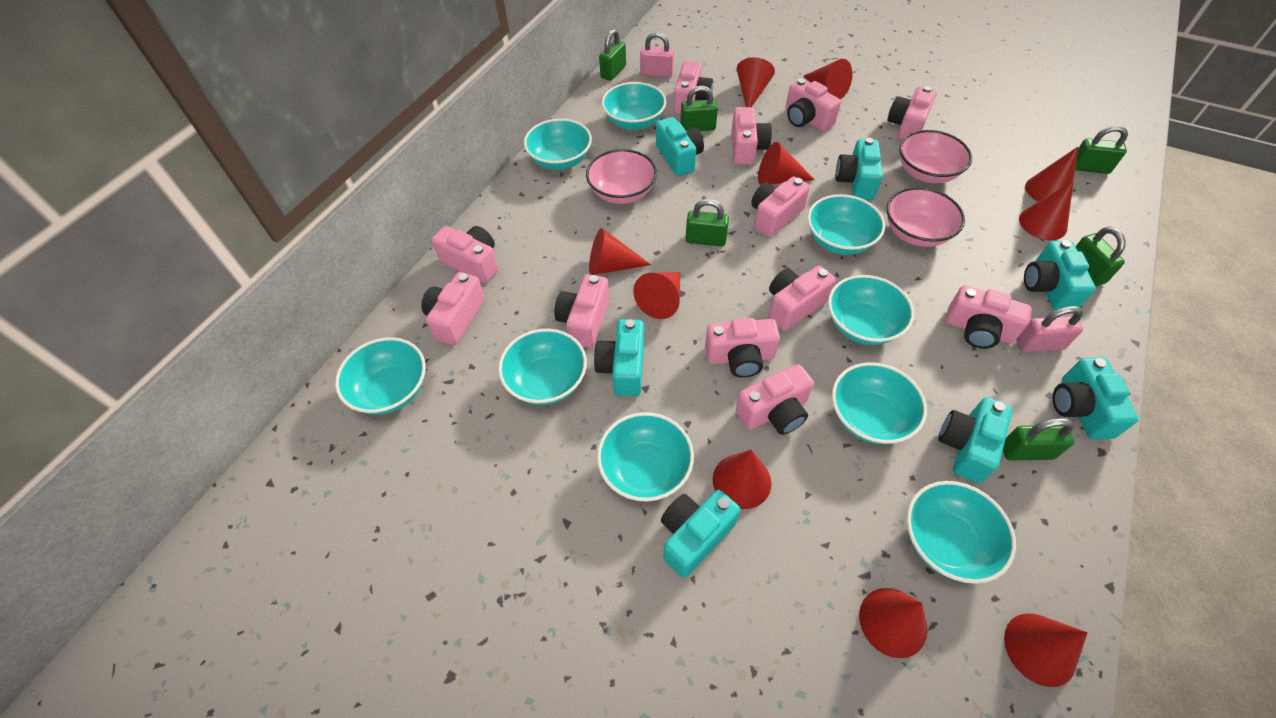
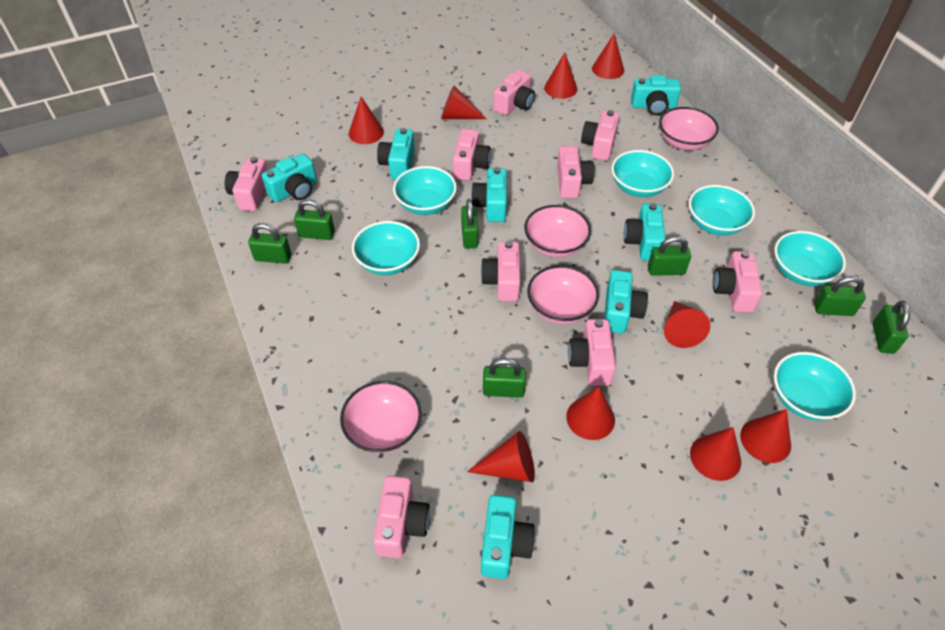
green padlock: 6 -> 7
pink bowl: 3 -> 4
pink camera: 12 -> 9
pink padlock: 2 -> 0
red cone: 10 -> 9
turquoise bowl: 9 -> 6

